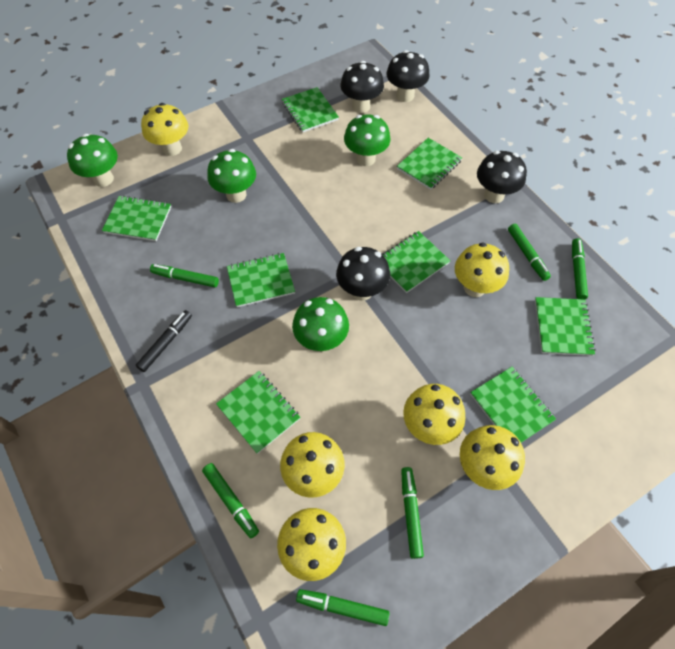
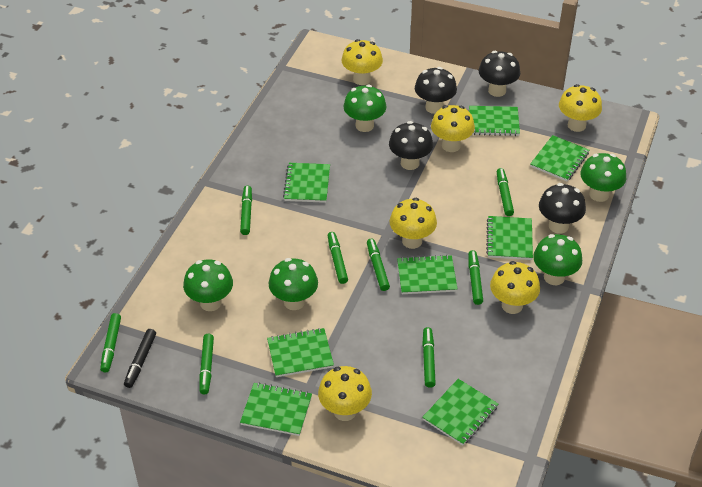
green marker: 6 -> 8
green mushroom: 4 -> 5

